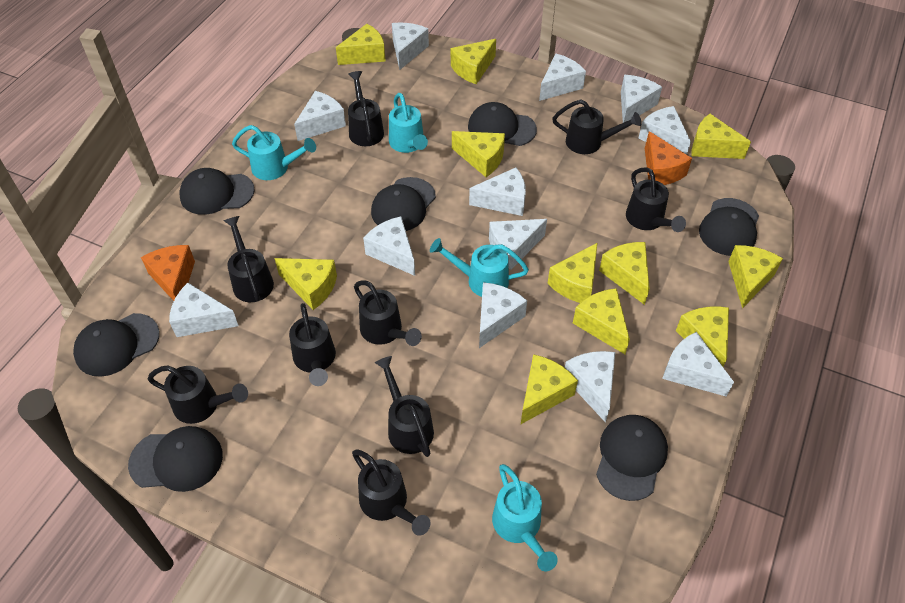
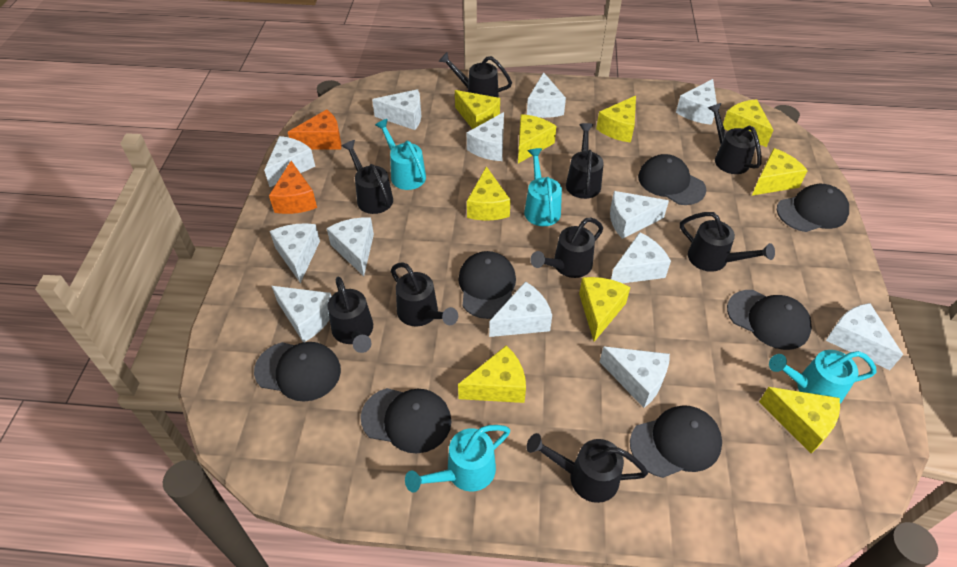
white cheese: 12 -> 13
yellow cheese: 11 -> 9

